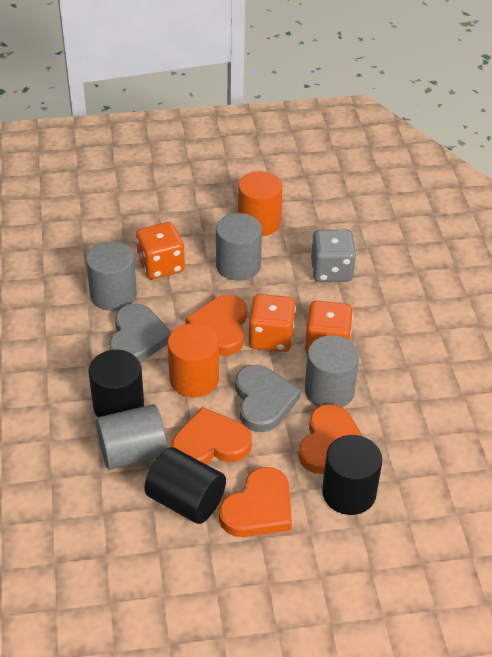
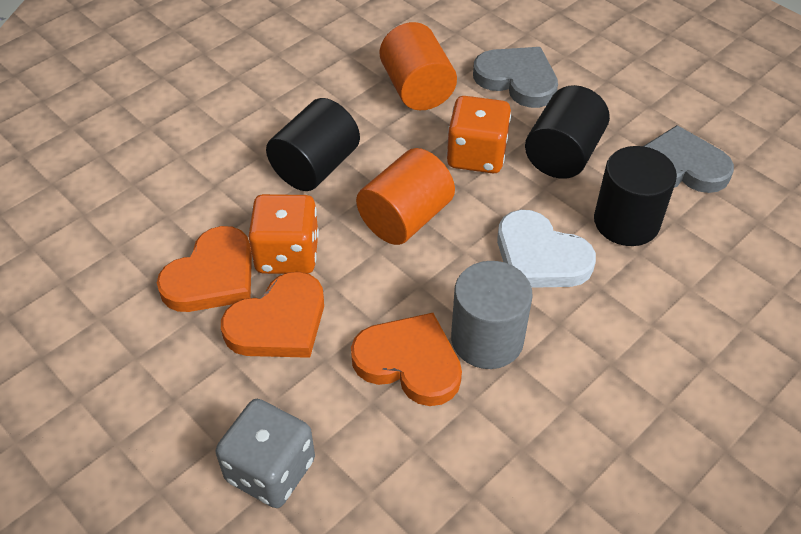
grey cylinder: 4 -> 1
orange dice: 3 -> 2
orange heart: 4 -> 3
white heart: 0 -> 1

